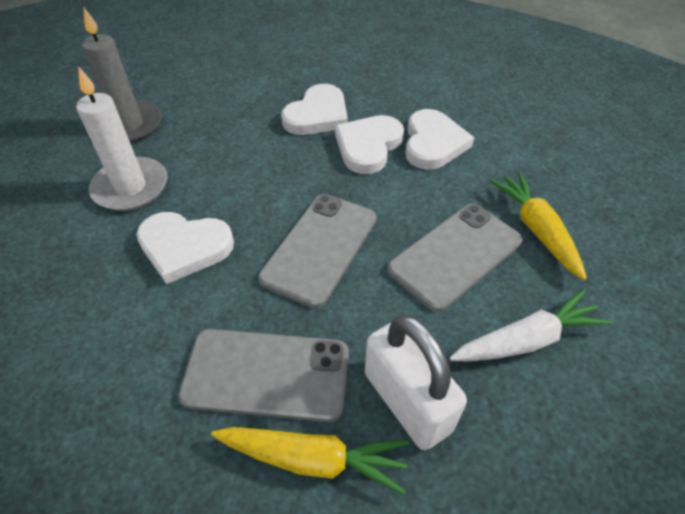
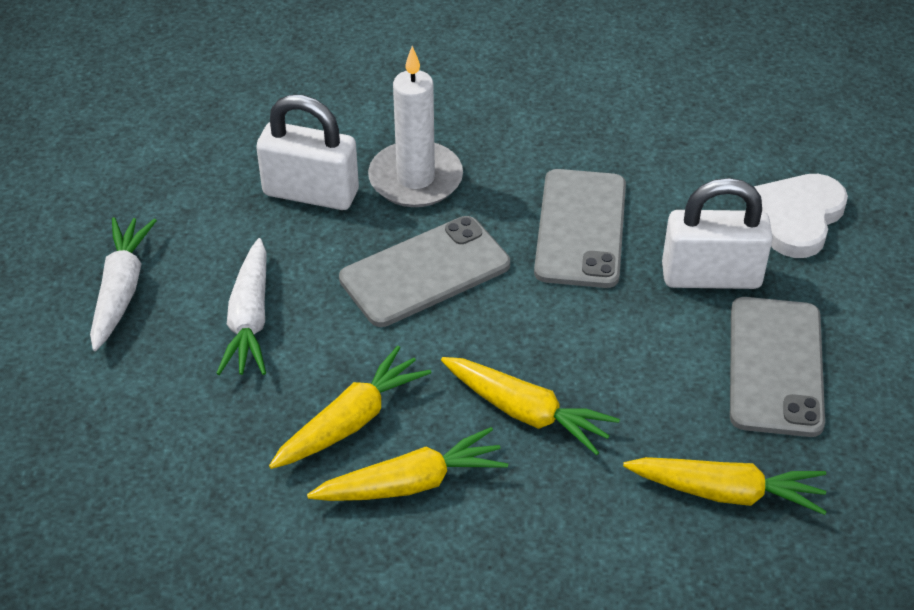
grey candle: 1 -> 0
white carrot: 1 -> 2
white heart: 4 -> 1
white padlock: 1 -> 2
yellow carrot: 2 -> 4

